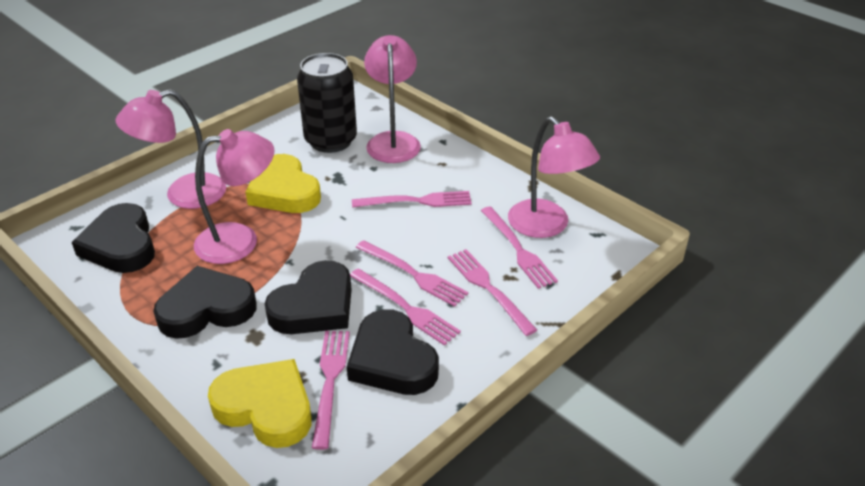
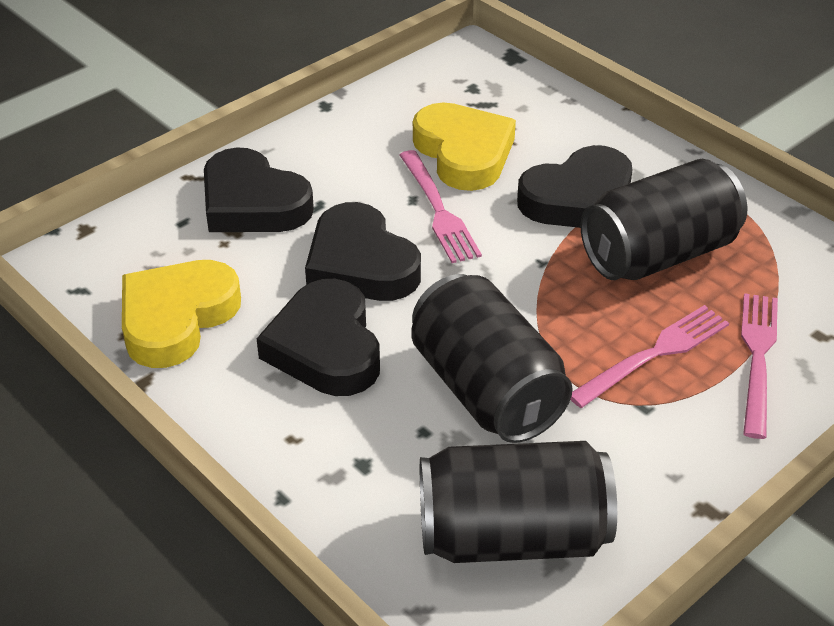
black can: 1 -> 3
pink fork: 6 -> 3
pink lamp: 4 -> 0

